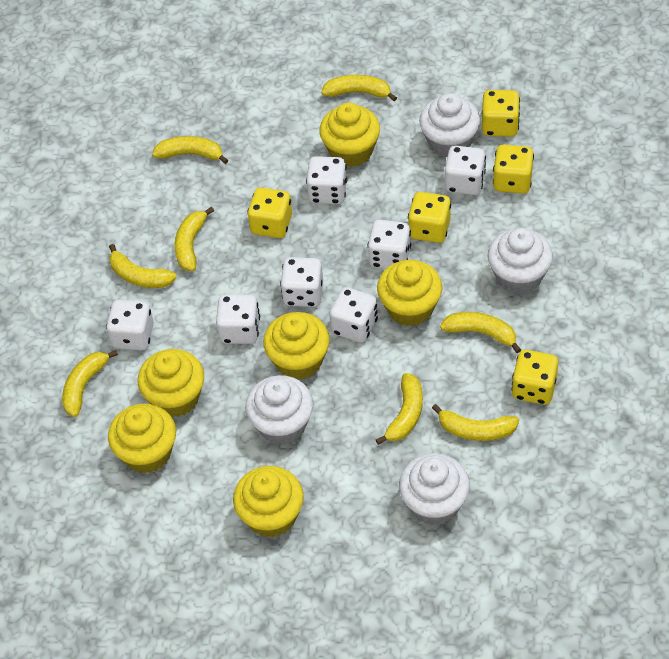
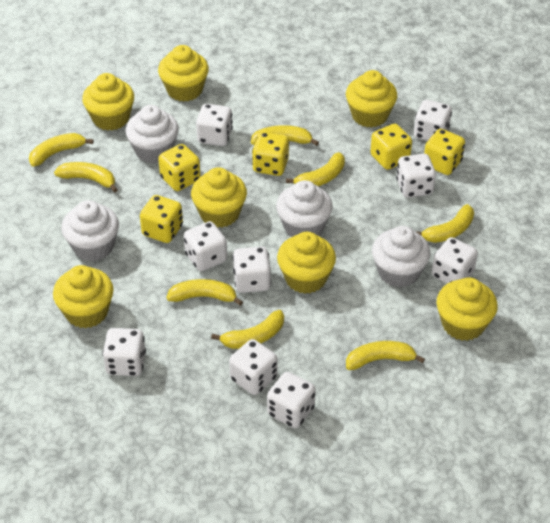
white dice: 7 -> 9
yellow cupcake: 6 -> 7

